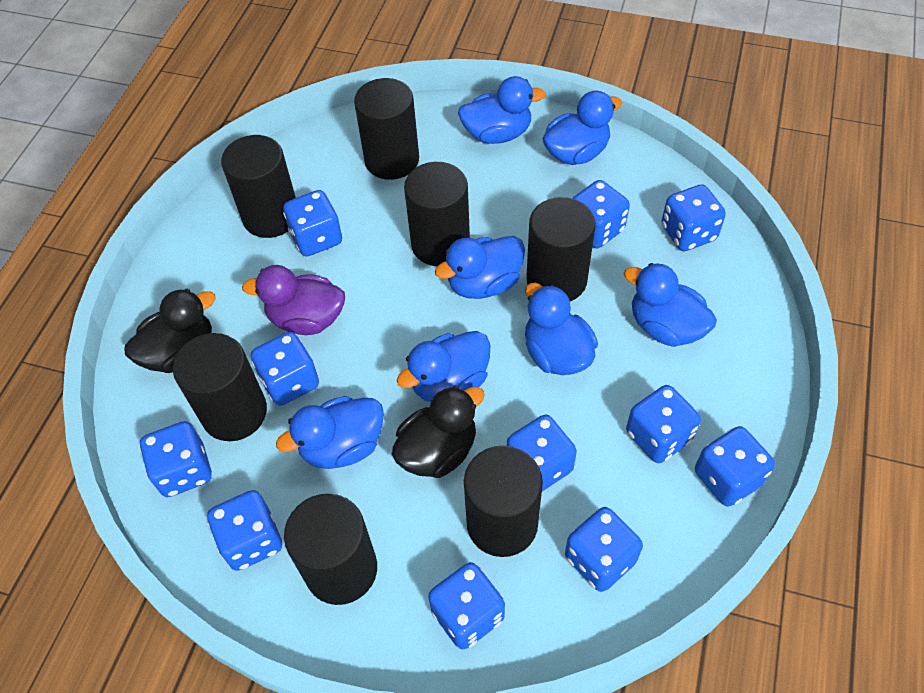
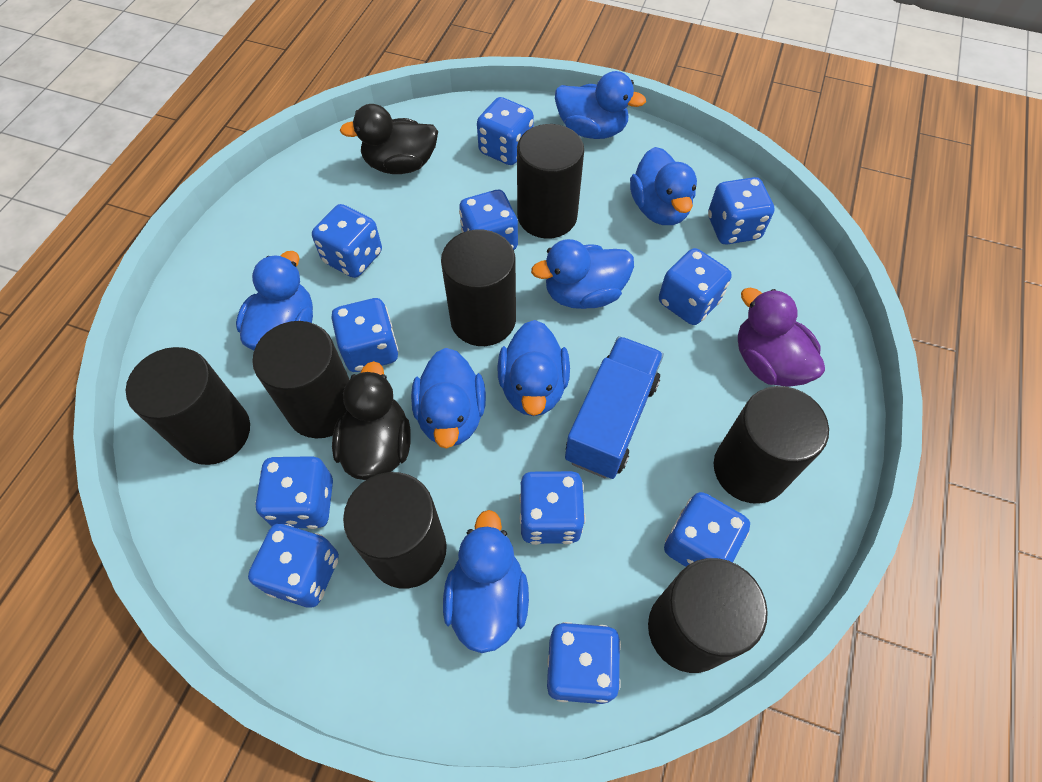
blue truck: 0 -> 1

